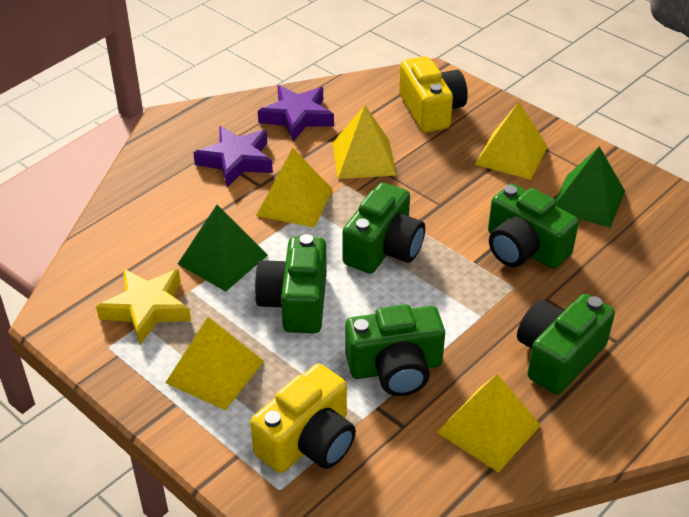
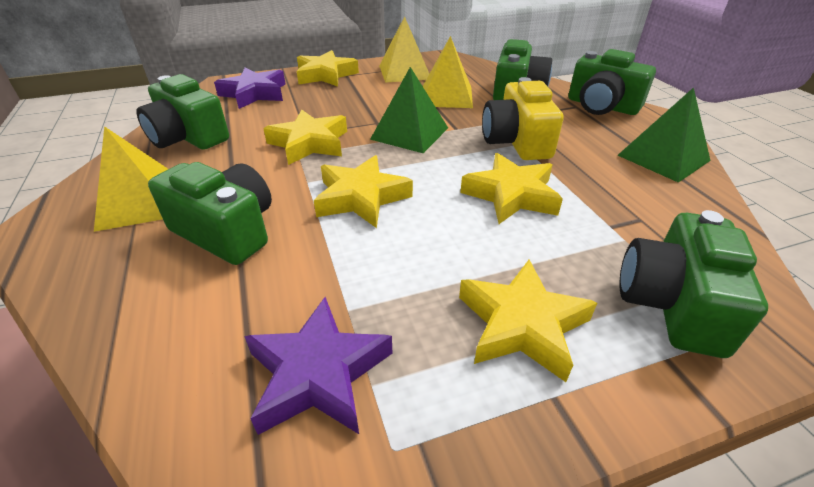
yellow camera: 2 -> 1
yellow pyramid: 5 -> 3
yellow star: 1 -> 5

